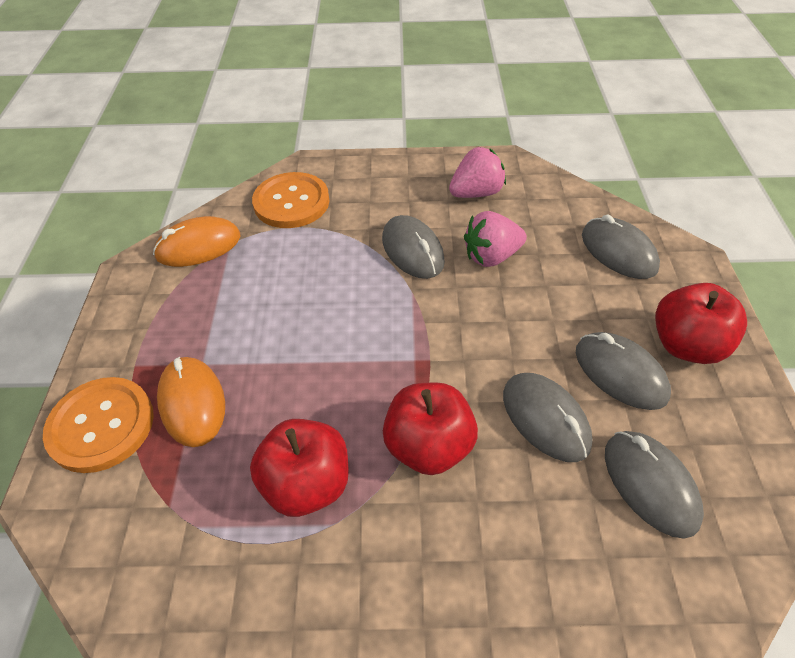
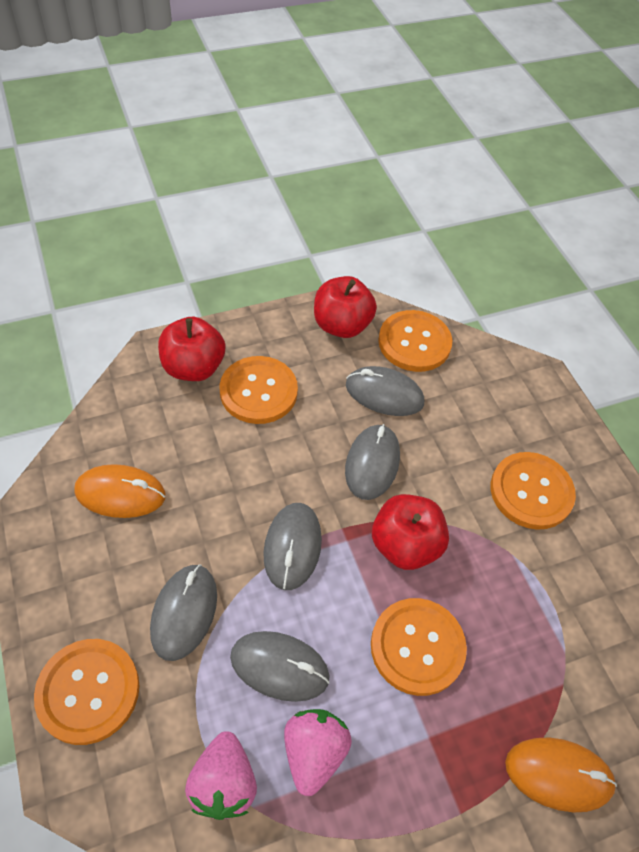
orange button: 2 -> 5

